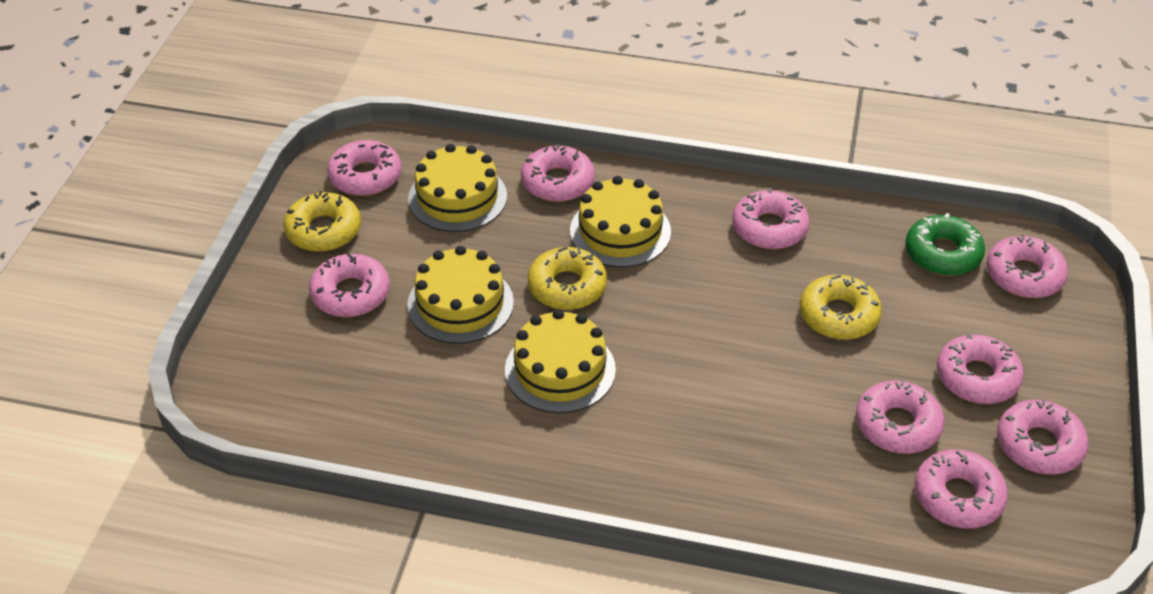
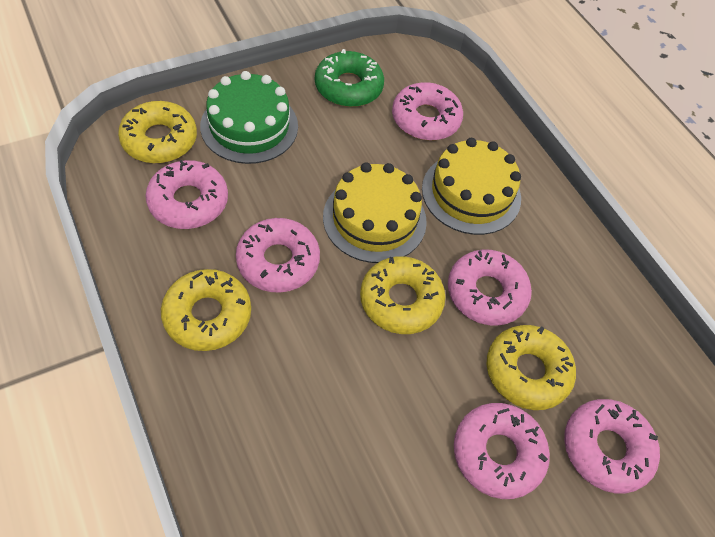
green cake: 0 -> 1
pink donut: 9 -> 6
yellow cake: 4 -> 2
yellow donut: 3 -> 4

